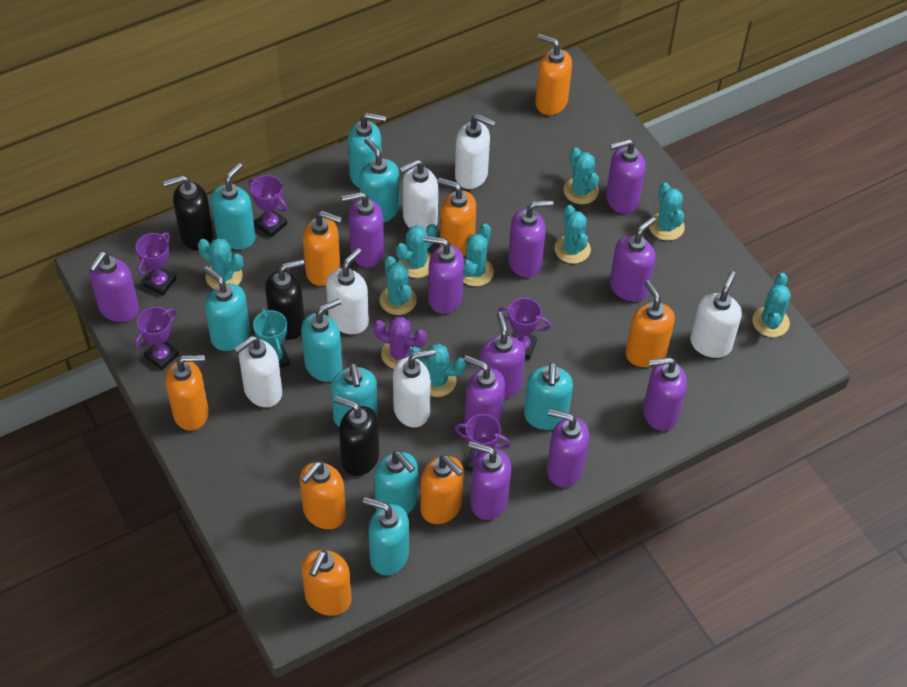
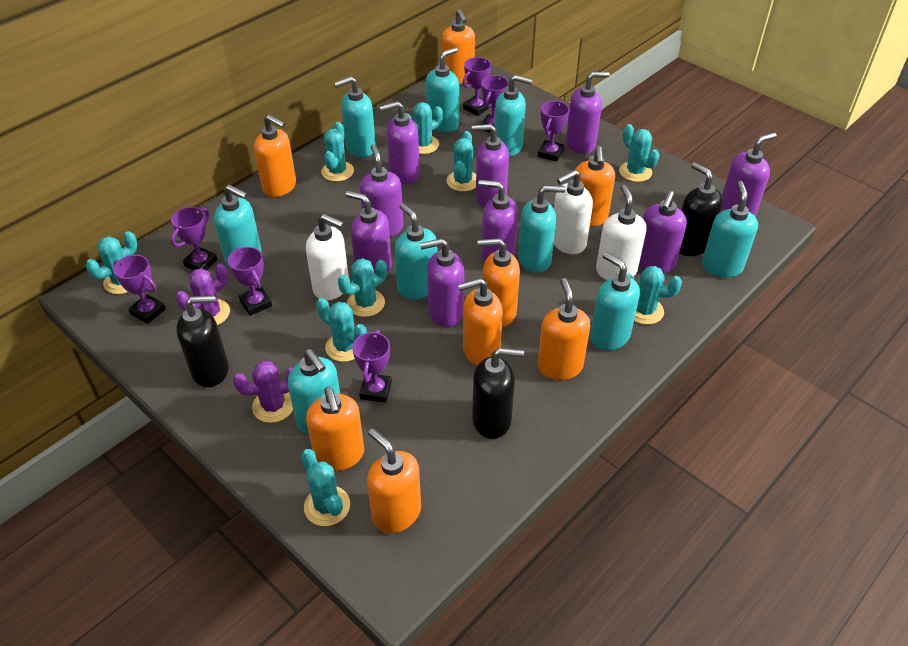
purple cactus: 1 -> 2
purple soap dispenser: 11 -> 9
purple trophy: 5 -> 7
turquoise trophy: 1 -> 0
white soap dispenser: 6 -> 3

